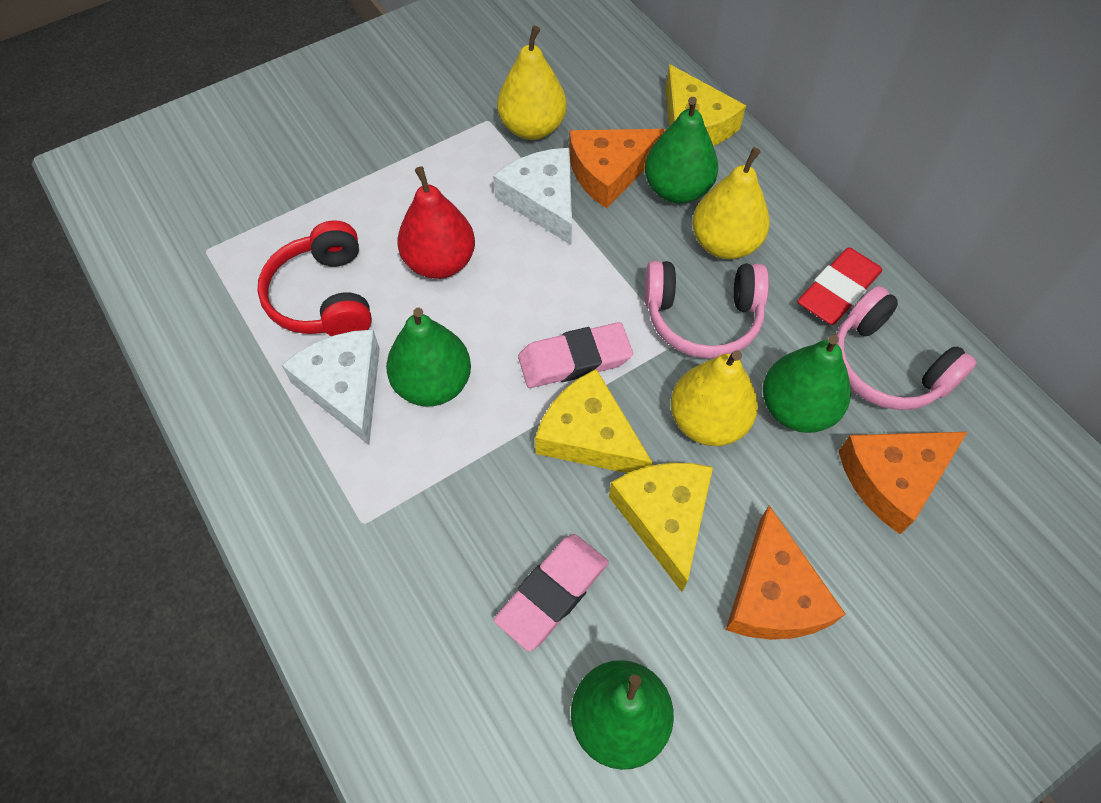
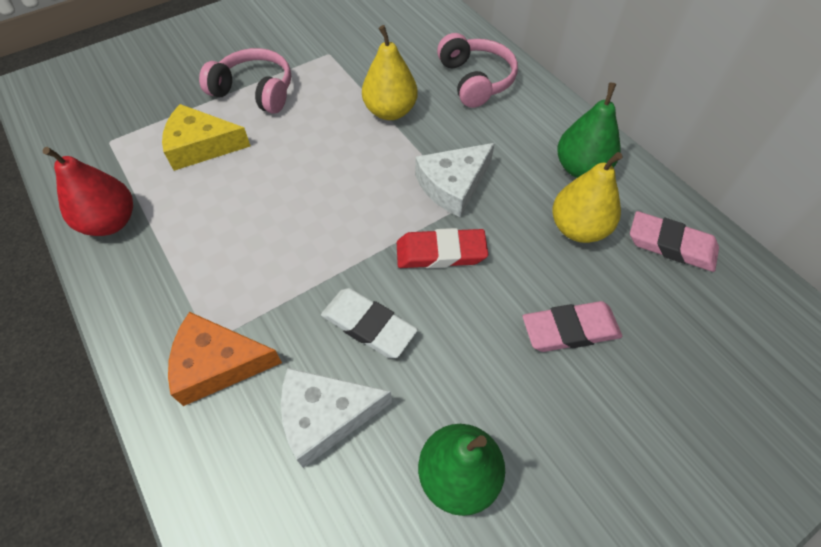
green pear: 4 -> 2
orange cheese: 3 -> 1
red headphones: 1 -> 0
white eraser: 0 -> 1
yellow cheese: 3 -> 1
yellow pear: 3 -> 2

